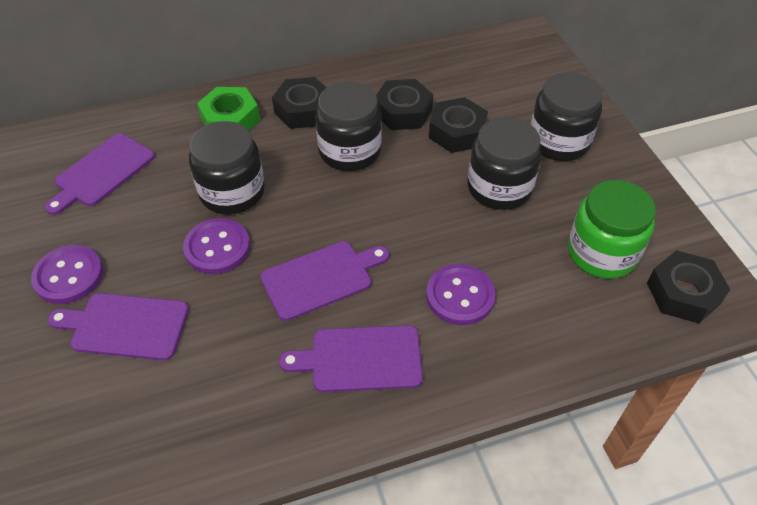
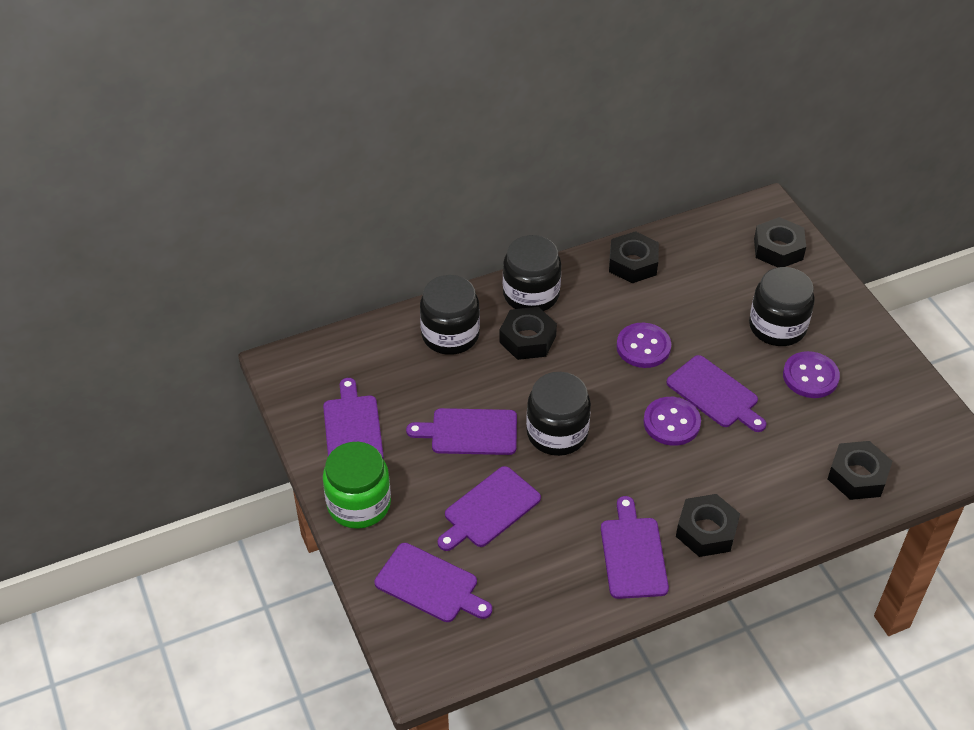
black nut: 4 -> 5
green nut: 1 -> 0
purple cutting board: 4 -> 6

